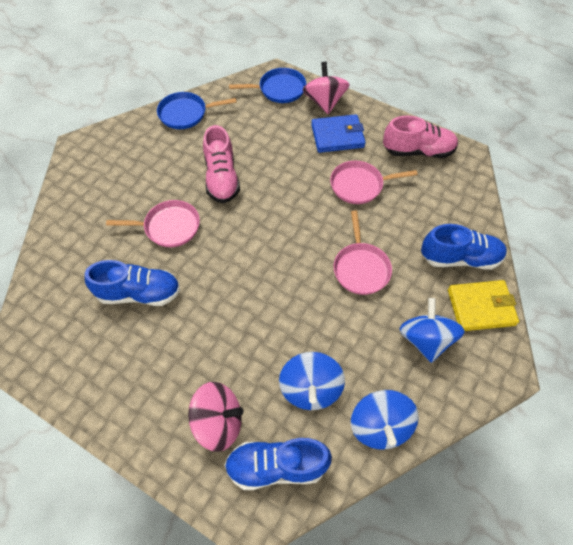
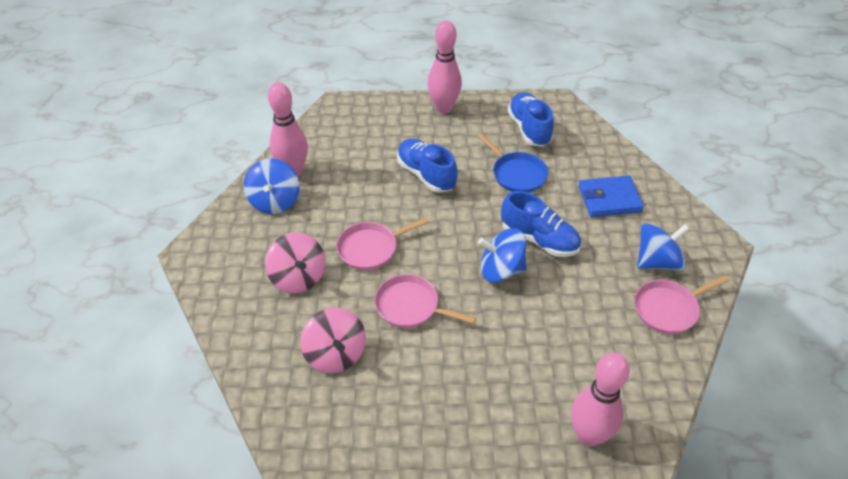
blue pan: 2 -> 1
pink bowling pin: 0 -> 3
pink shoe: 2 -> 0
yellow wallet: 1 -> 0

